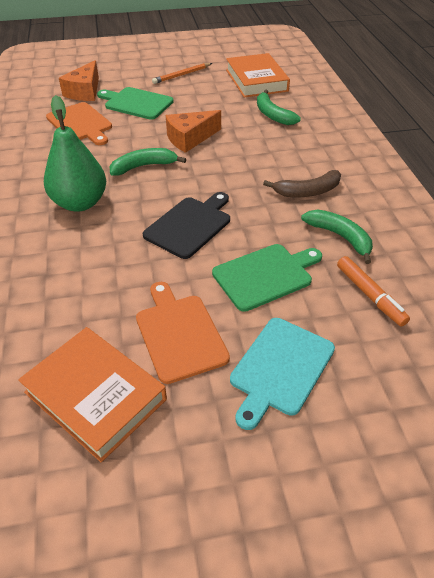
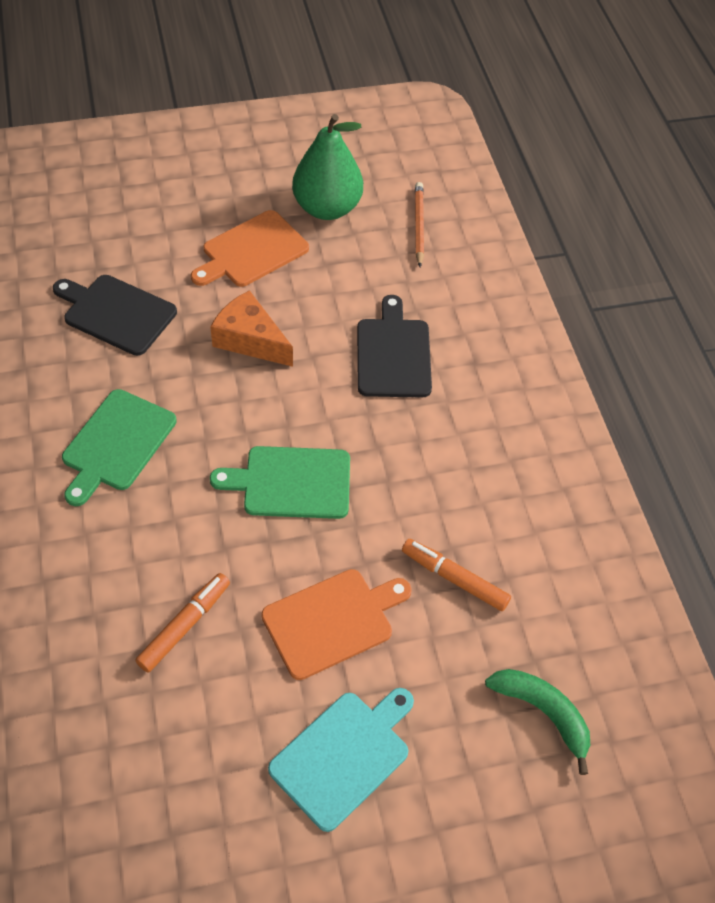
black cutting board: 1 -> 2
brown banana: 1 -> 0
green banana: 3 -> 1
orange book: 2 -> 0
orange cheese: 2 -> 1
orange marker: 1 -> 2

